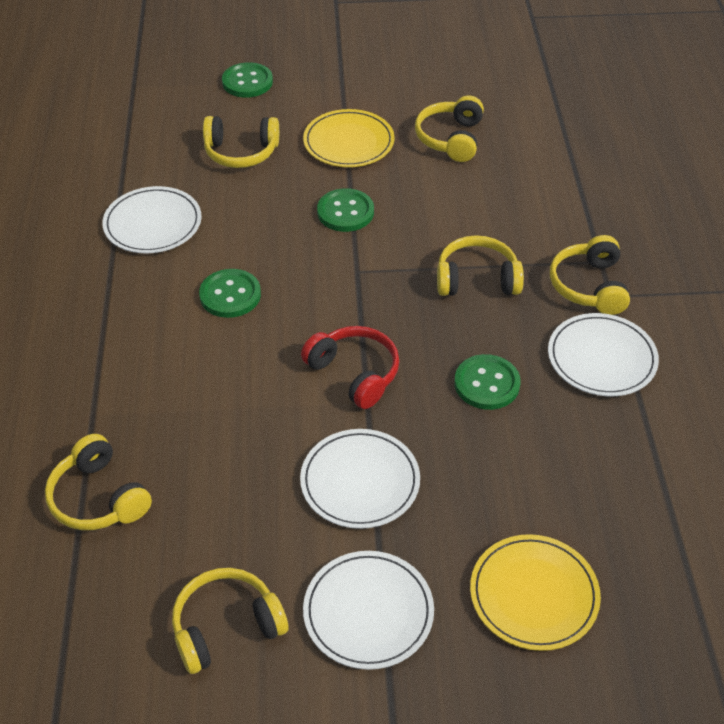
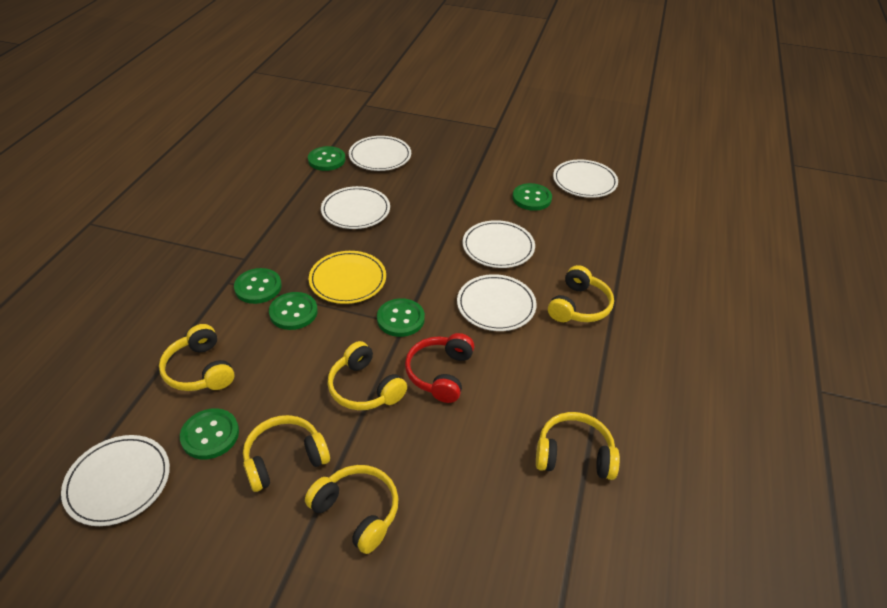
green button: 4 -> 6
white plate: 4 -> 6
yellow plate: 2 -> 1

